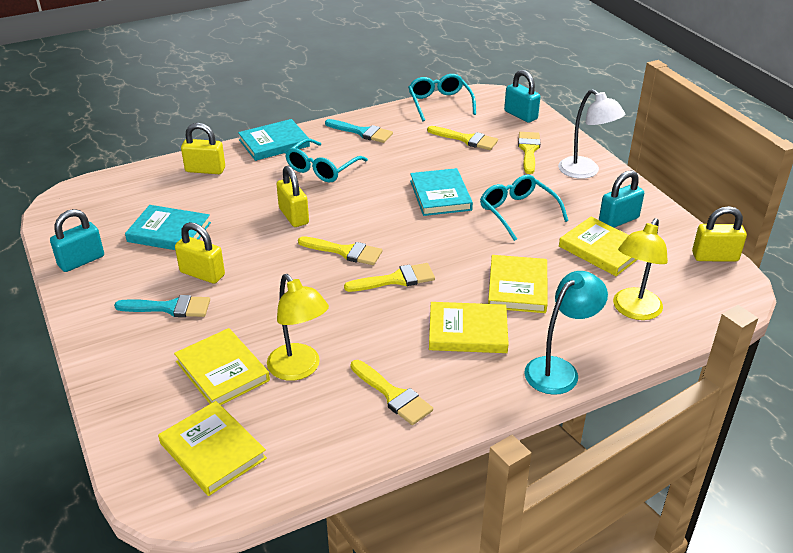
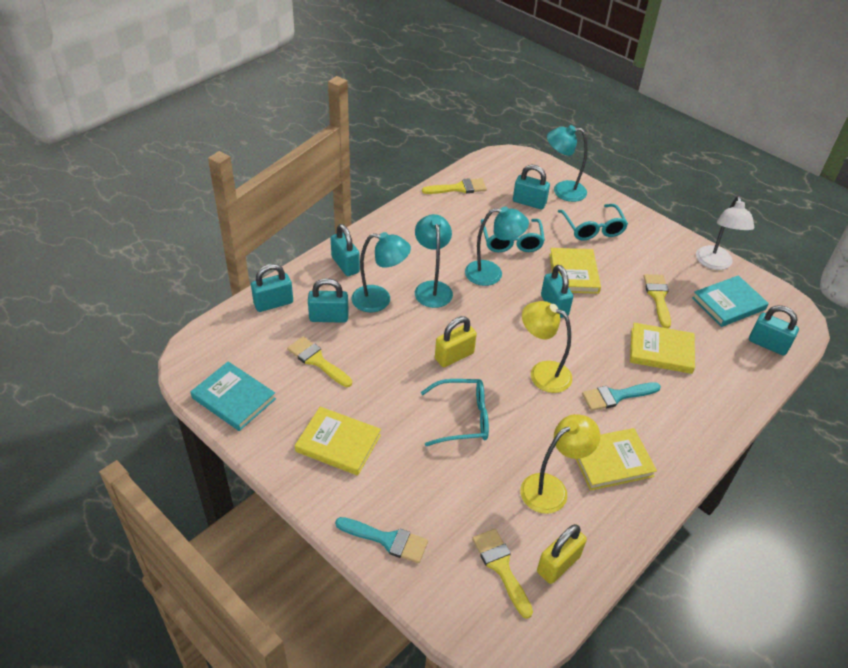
turquoise book: 3 -> 2
turquoise lamp: 1 -> 4
turquoise padlock: 3 -> 6
yellow book: 5 -> 4
yellow brush: 5 -> 4
yellow padlock: 4 -> 2

